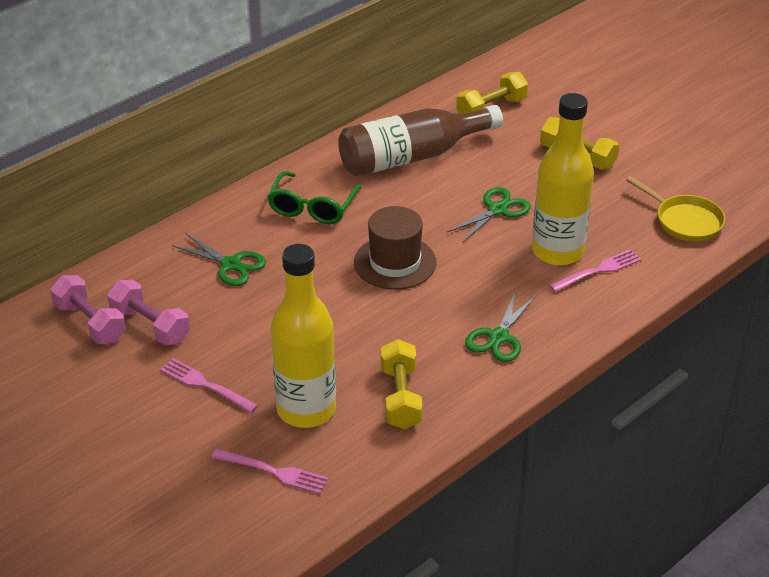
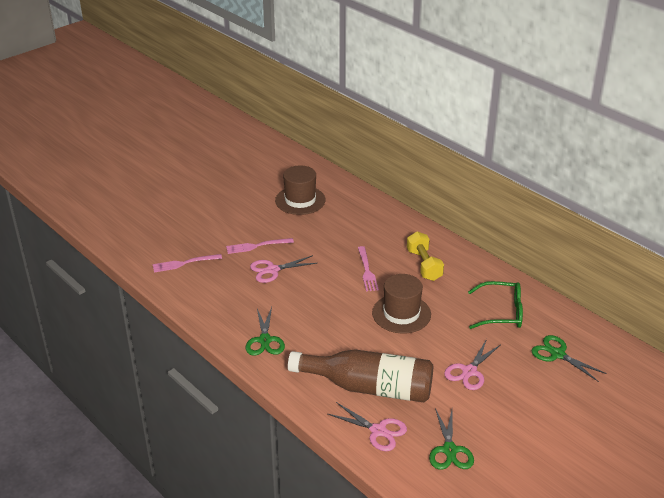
brown hat: 1 -> 2
pink dumbbell: 2 -> 0
pink scissors: 0 -> 3
yellow bottle: 2 -> 0
yellow dumbbell: 3 -> 1
yellow pan: 1 -> 0

